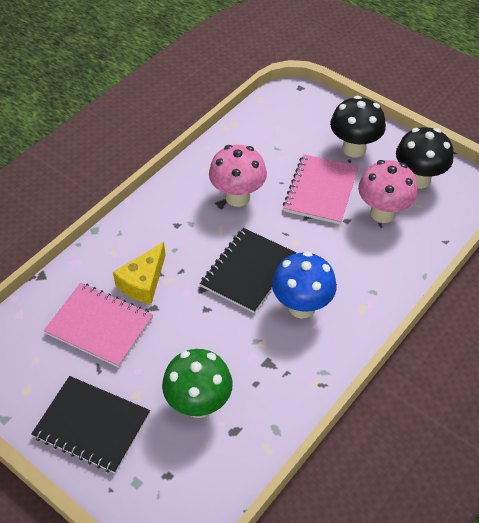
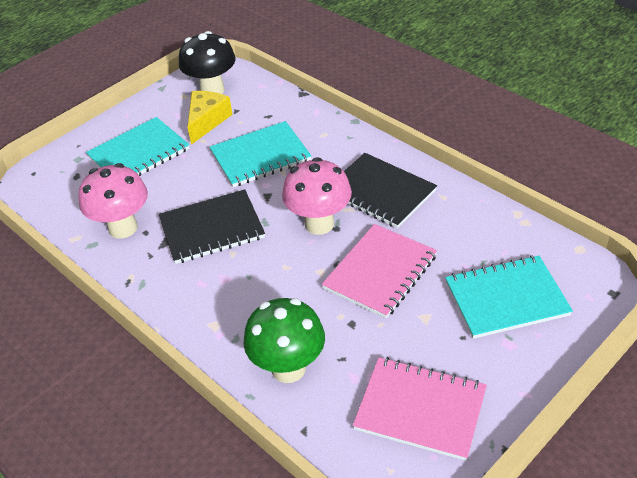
black mushroom: 2 -> 1
blue mushroom: 1 -> 0
turquoise notebook: 0 -> 3

